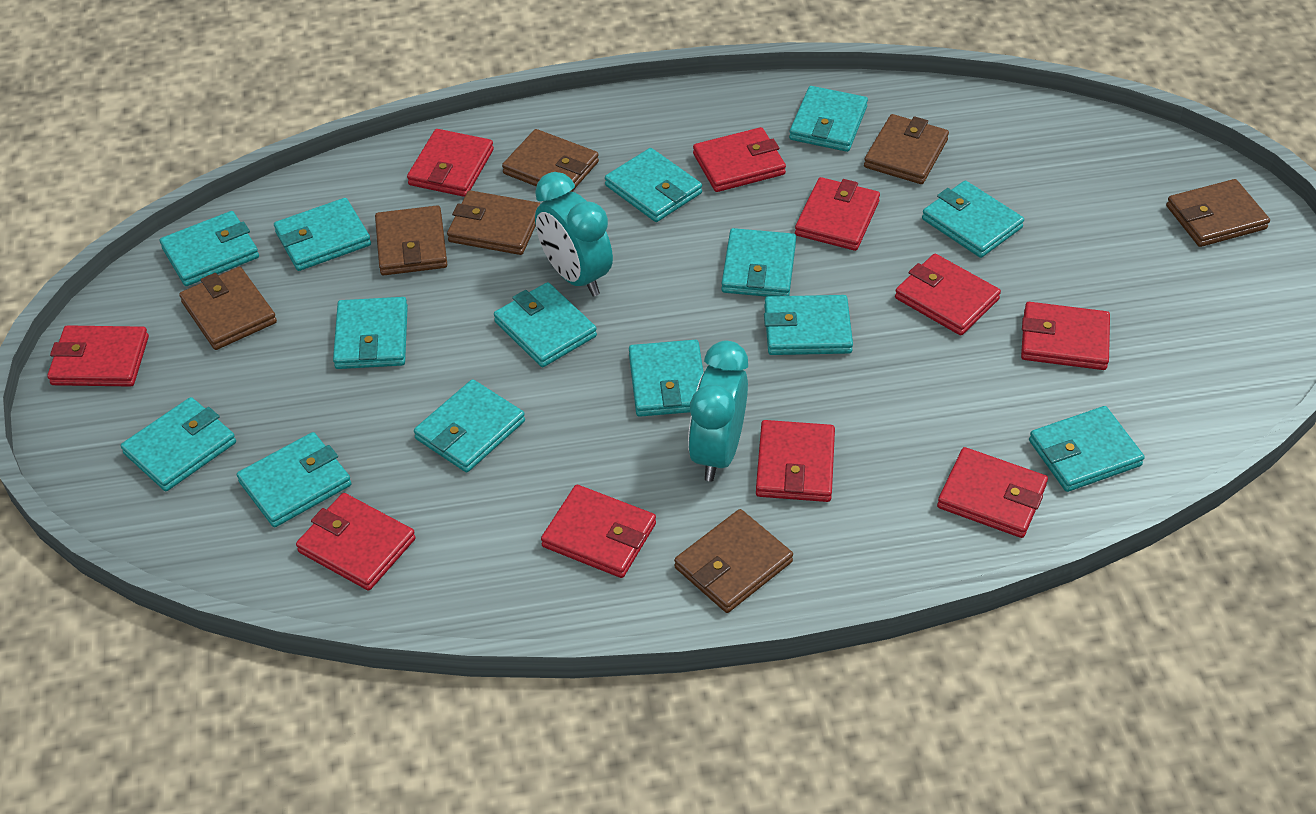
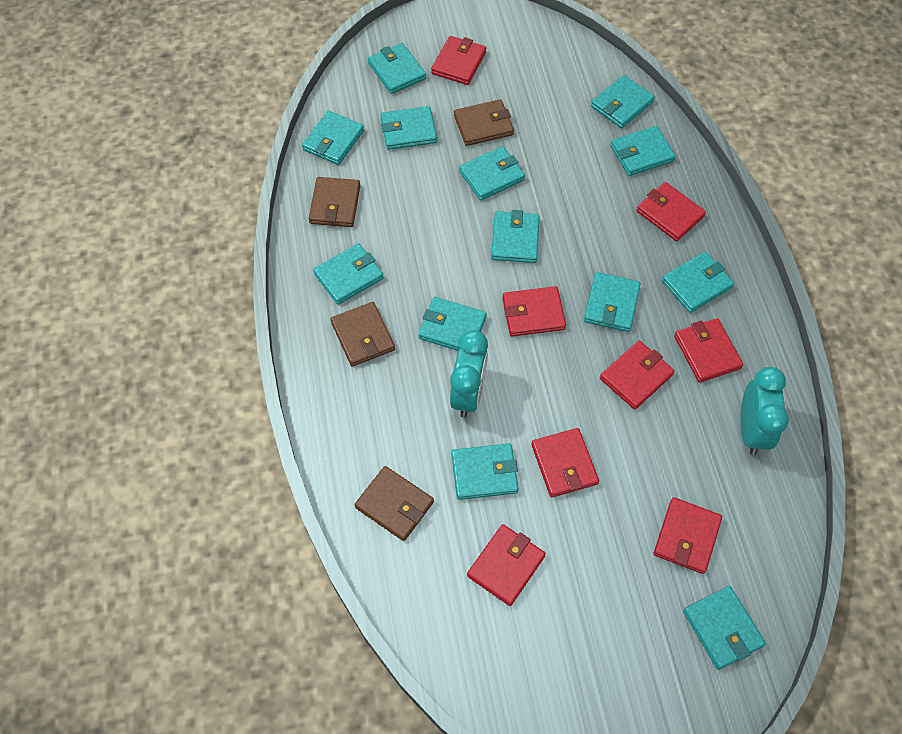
brown wallet: 7 -> 4
red wallet: 10 -> 8
turquoise wallet: 14 -> 13

